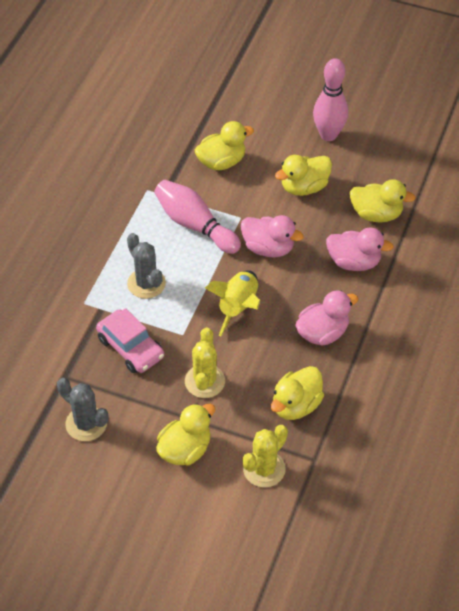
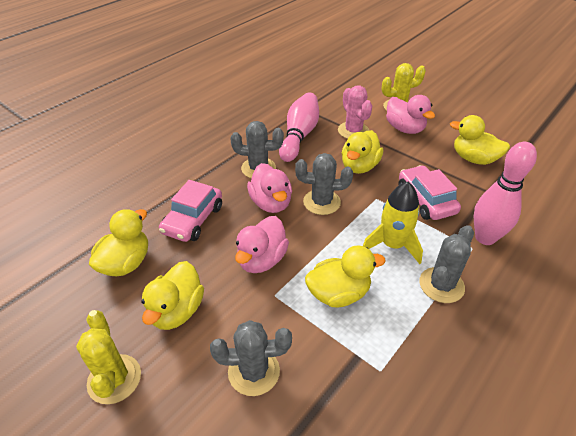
grey cactus: 2 -> 4
pink cactus: 0 -> 1
pink car: 1 -> 2

